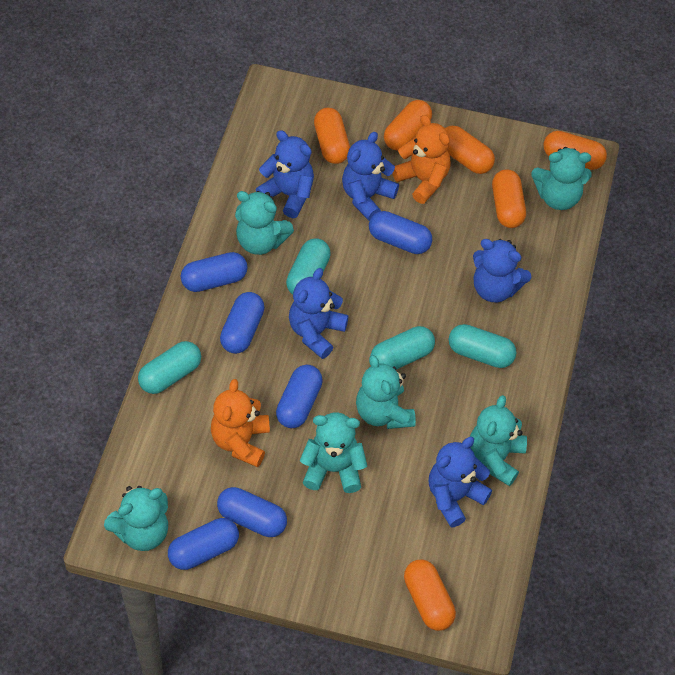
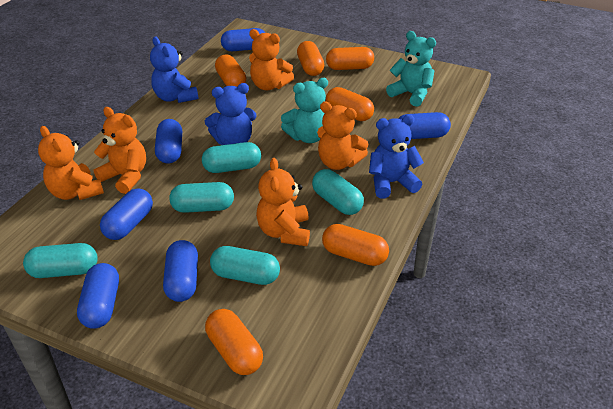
blue teddy bear: 5 -> 3
orange teddy bear: 2 -> 5
turquoise capsule: 4 -> 5
turquoise teddy bear: 6 -> 2

